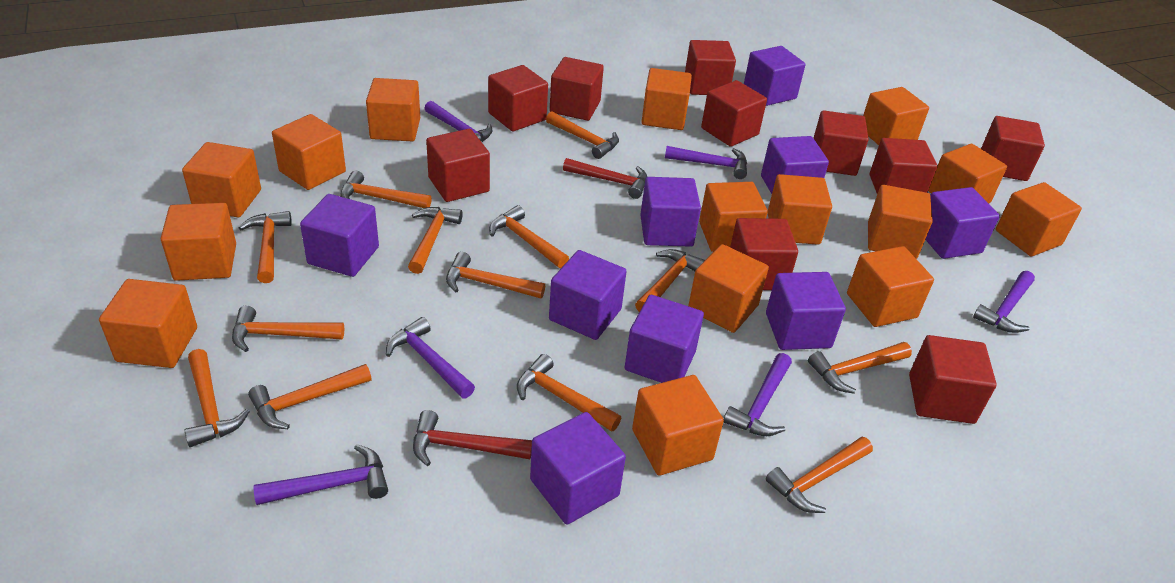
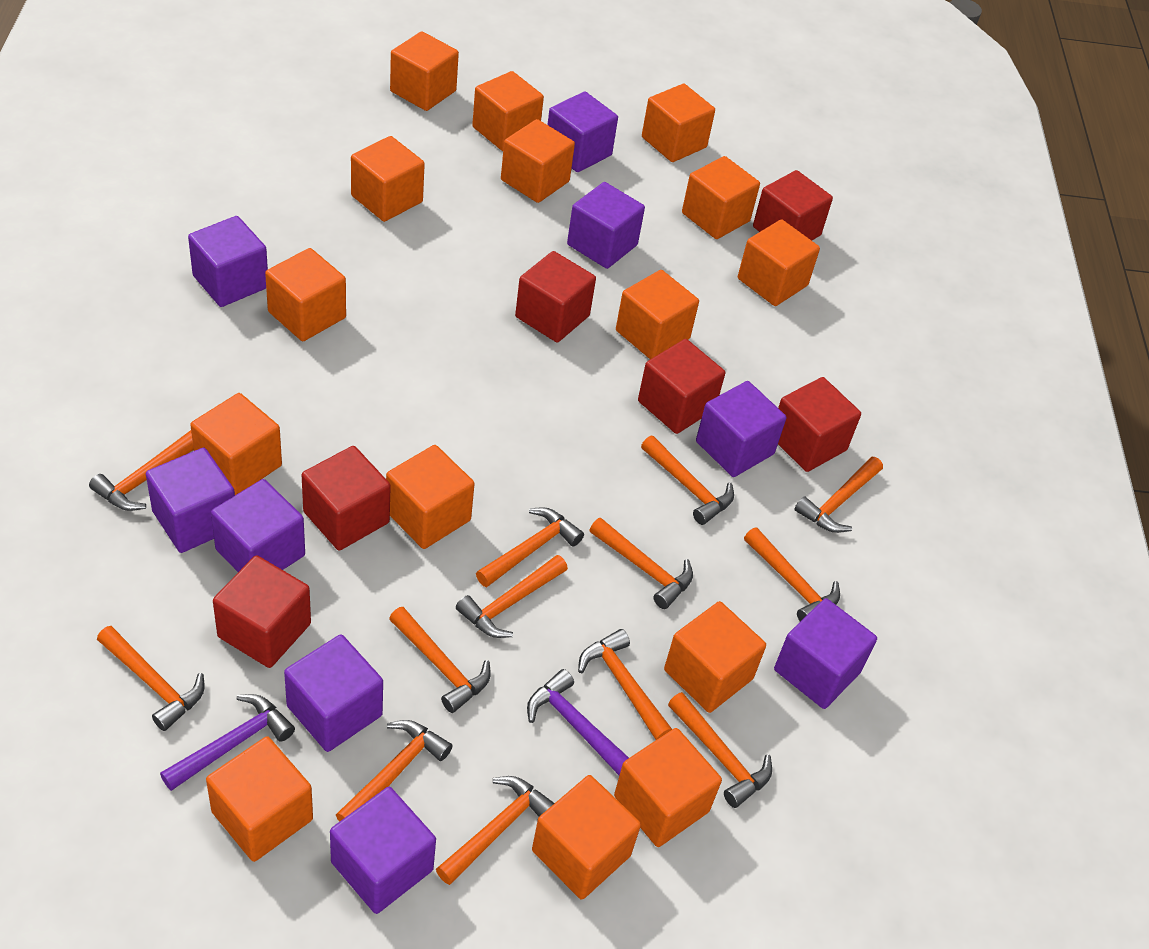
purple hammer: 6 -> 2
red cube: 10 -> 6
red hammer: 2 -> 0

